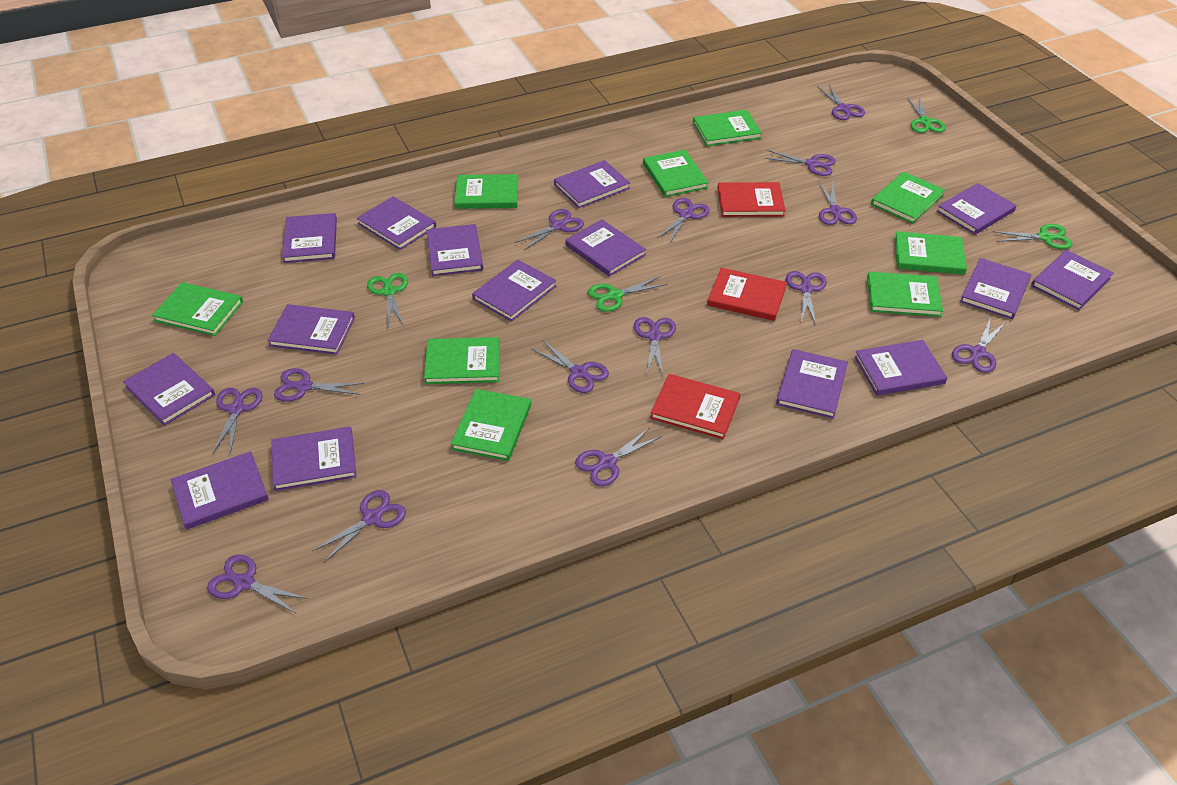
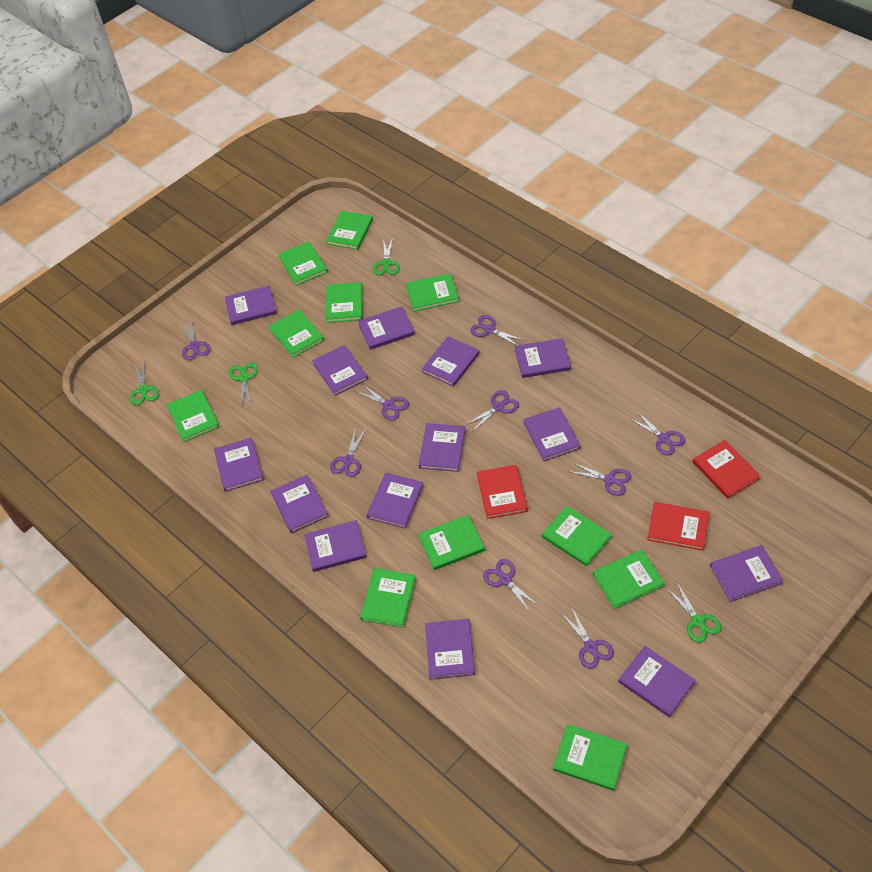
green book: 9 -> 11
purple book: 15 -> 14
purple scissors: 14 -> 9

